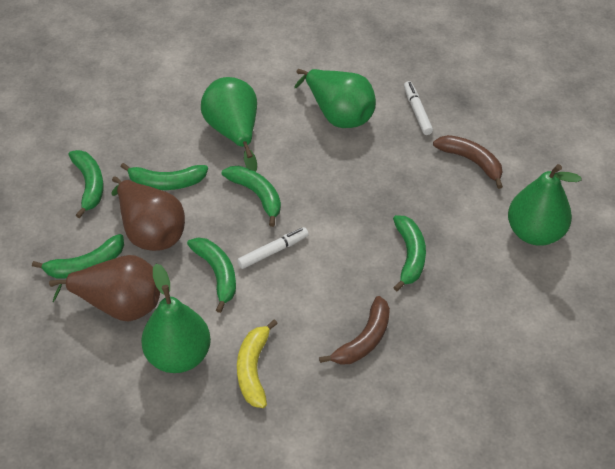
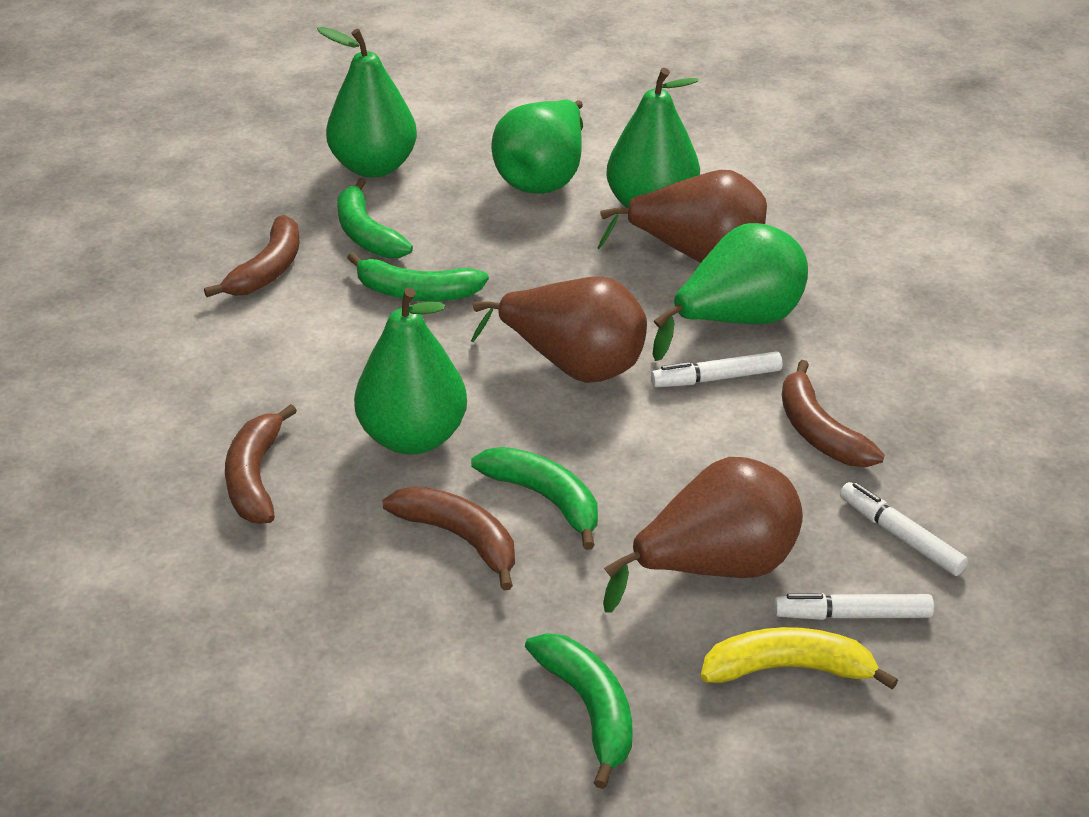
brown banana: 2 -> 4
brown pear: 2 -> 3
green banana: 6 -> 4
green pear: 4 -> 5
white marker: 2 -> 3

